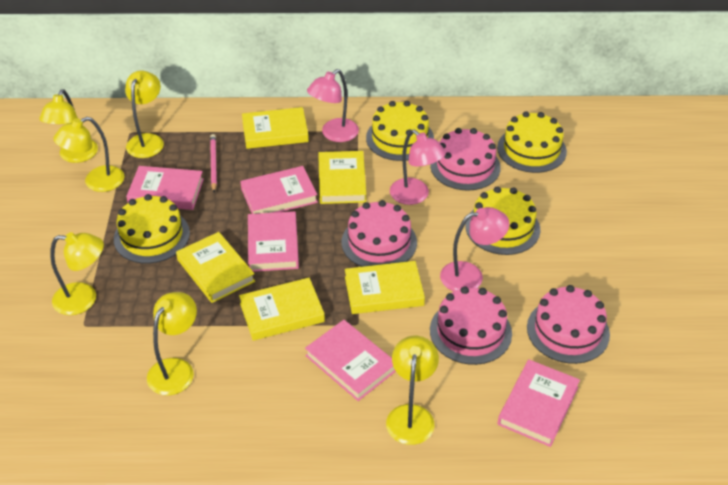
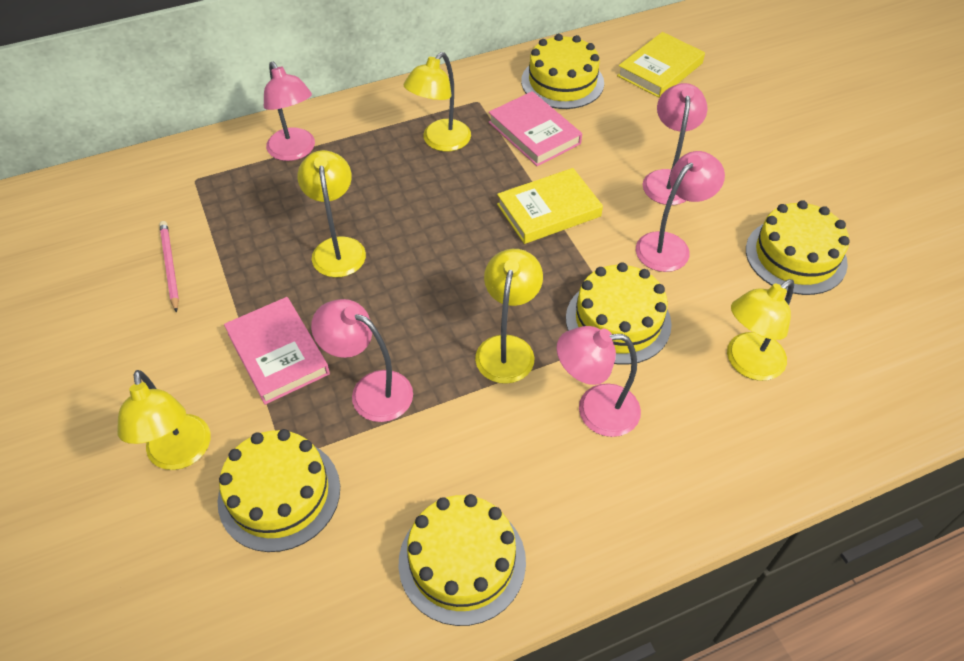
pink book: 5 -> 2
pink cake: 4 -> 0
pink lamp: 3 -> 5
yellow book: 5 -> 2
yellow cake: 4 -> 5
yellow lamp: 6 -> 5

